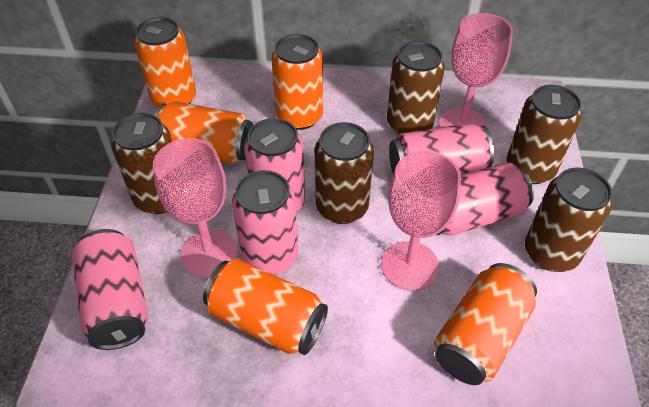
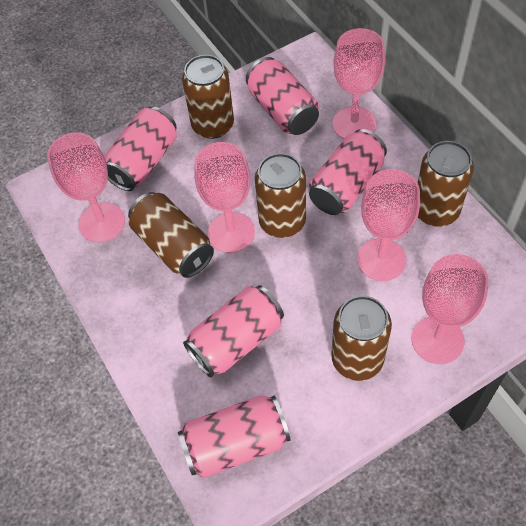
orange can: 5 -> 0
pink goblet: 3 -> 5

